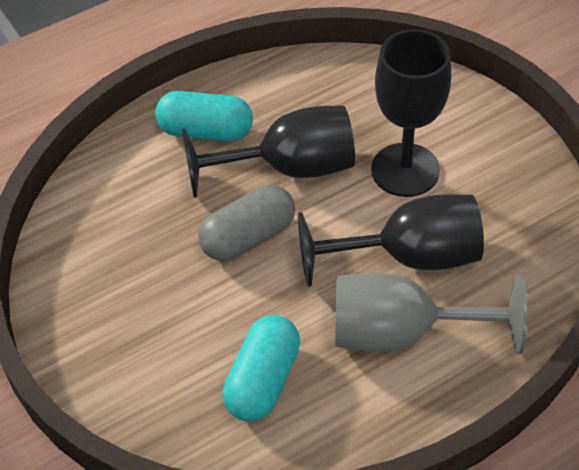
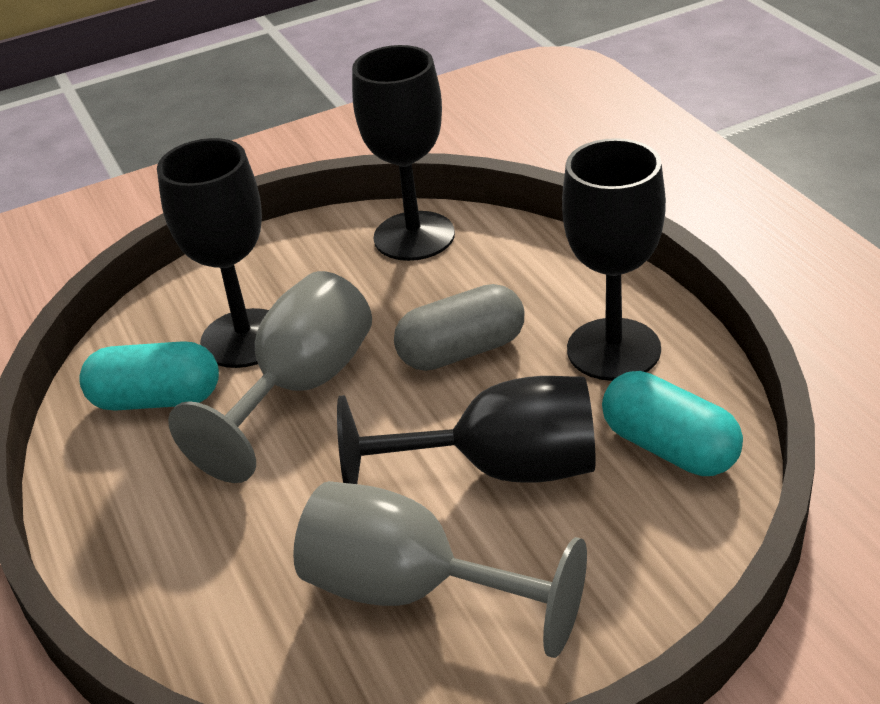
black goblet: 3 -> 4
grey goblet: 1 -> 2

